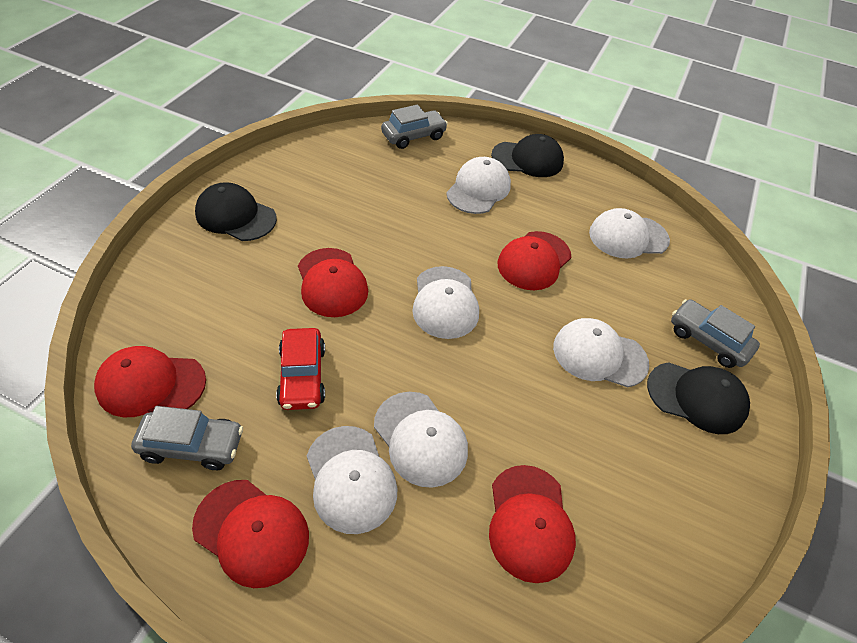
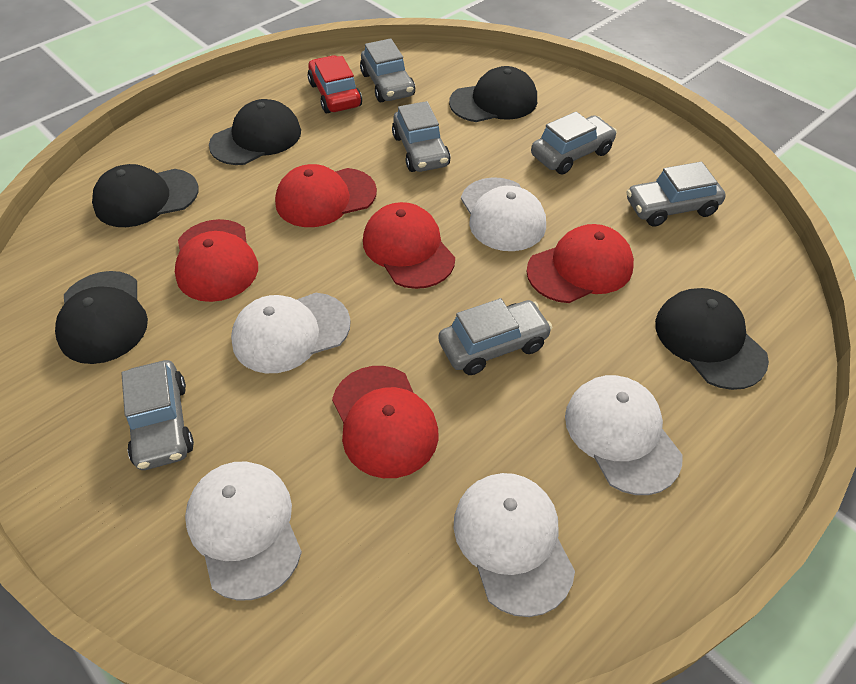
black cap: 3 -> 5
grey car: 3 -> 6
white cap: 6 -> 5

